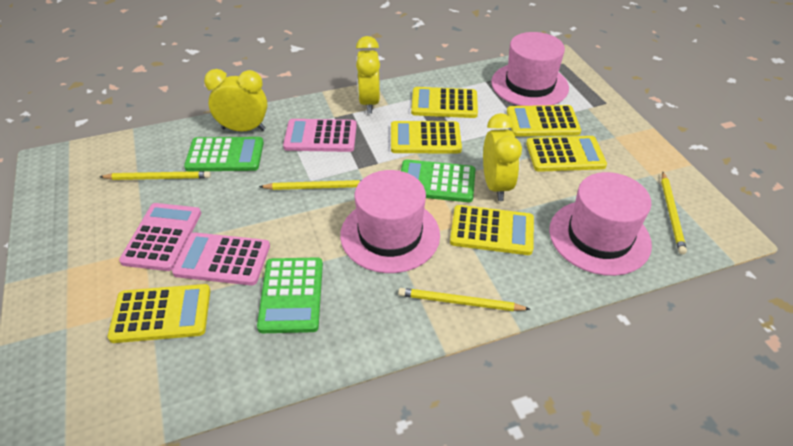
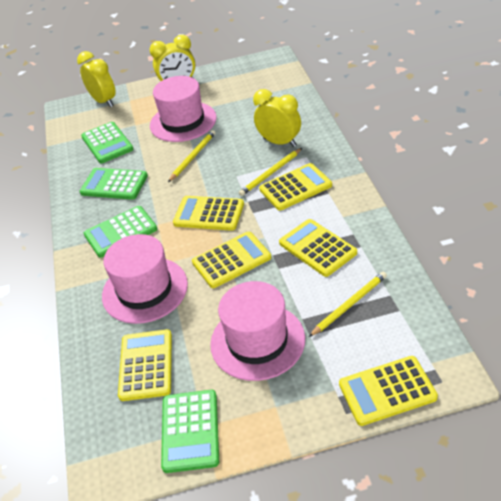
green calculator: 3 -> 4
pink calculator: 3 -> 0
yellow pencil: 4 -> 3

